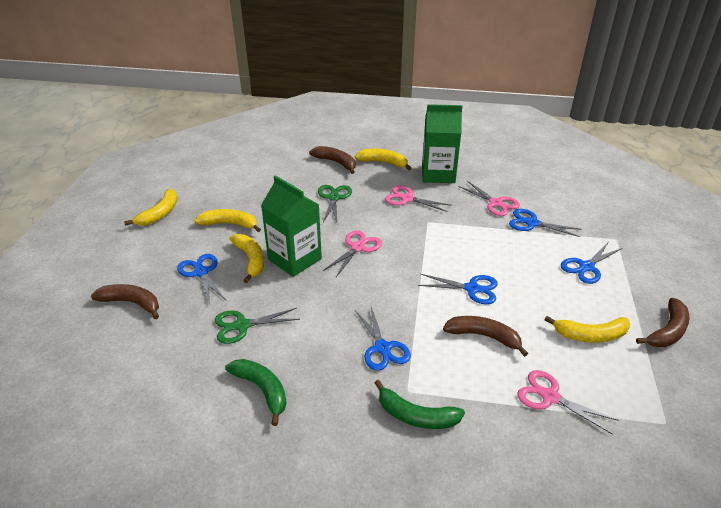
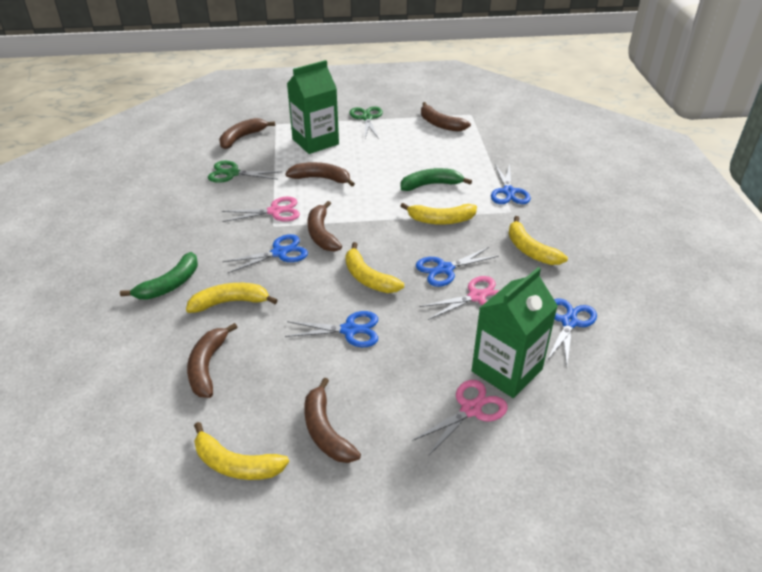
brown banana: 4 -> 6
pink scissors: 4 -> 3

